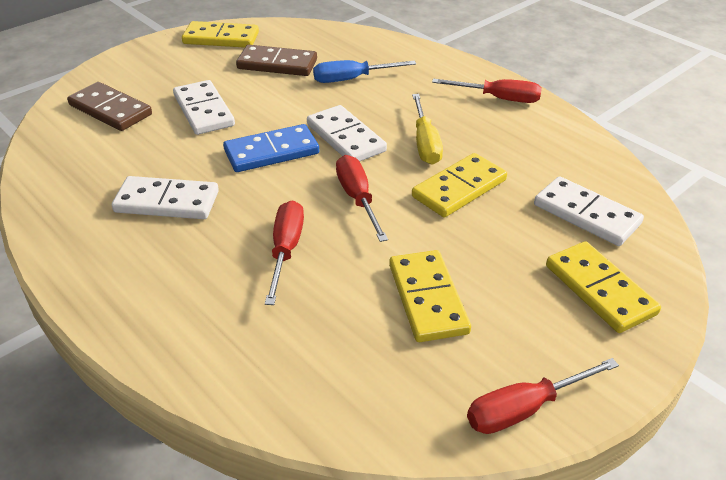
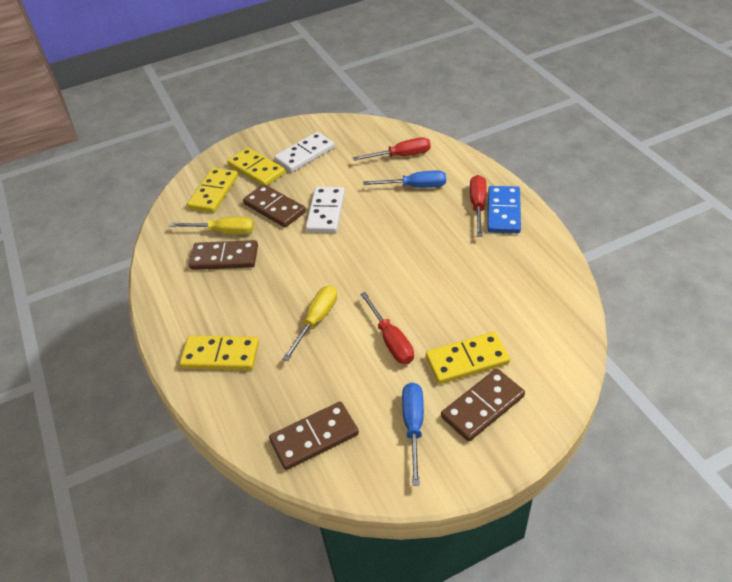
blue screwdriver: 1 -> 2
brown domino: 2 -> 4
red screwdriver: 4 -> 3
white domino: 4 -> 2
yellow screwdriver: 1 -> 2

